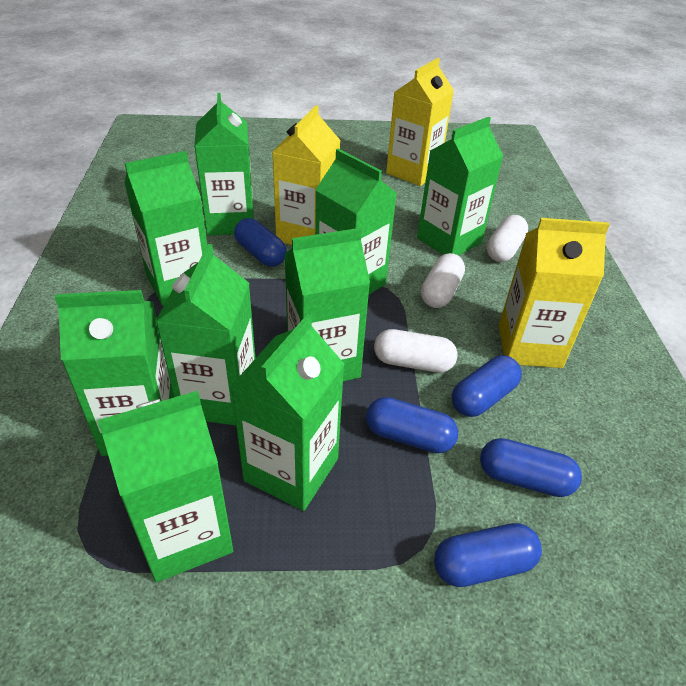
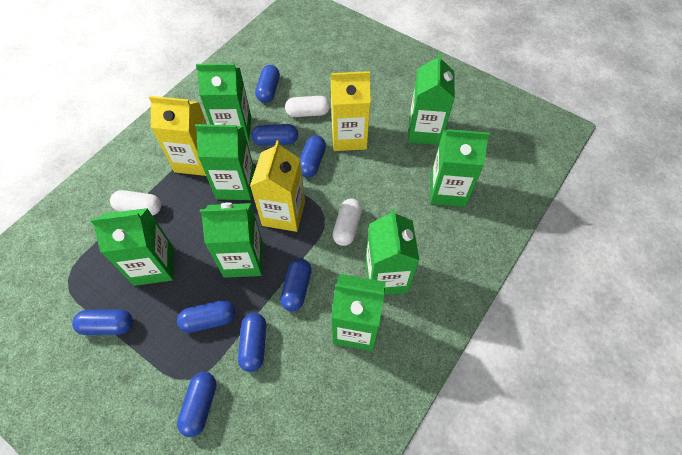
blue capsule: 5 -> 8
green carton: 9 -> 8

